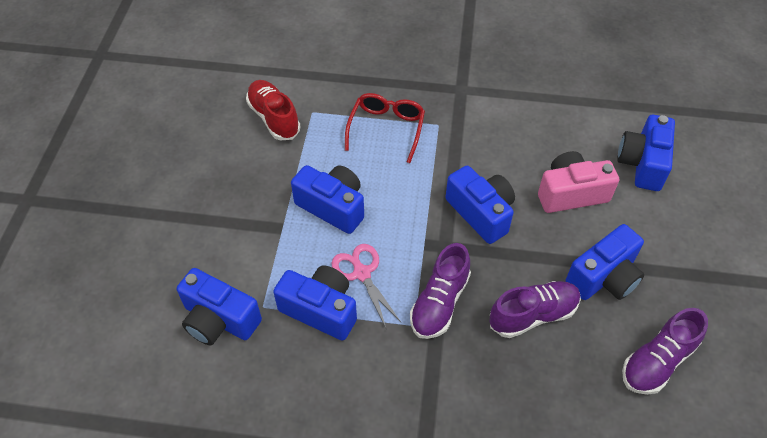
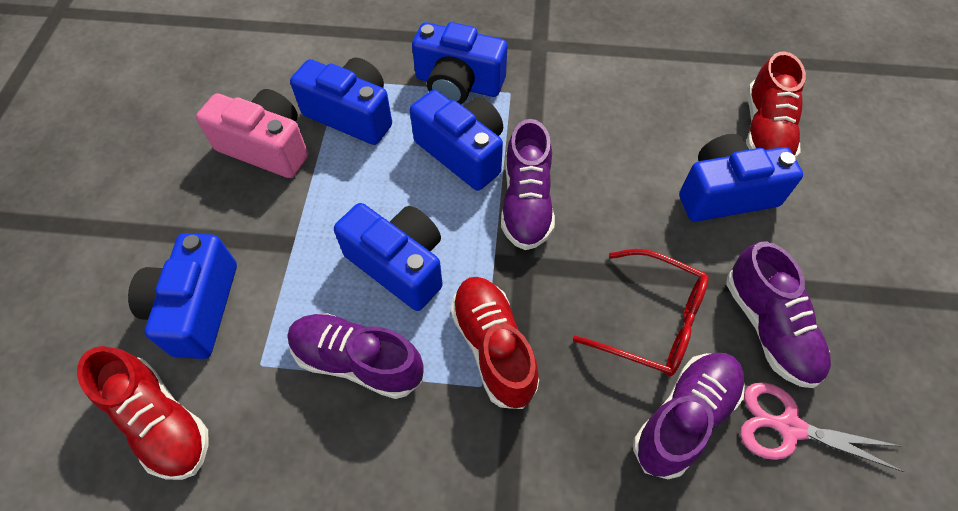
purple shoe: 3 -> 4
red shoe: 1 -> 3

